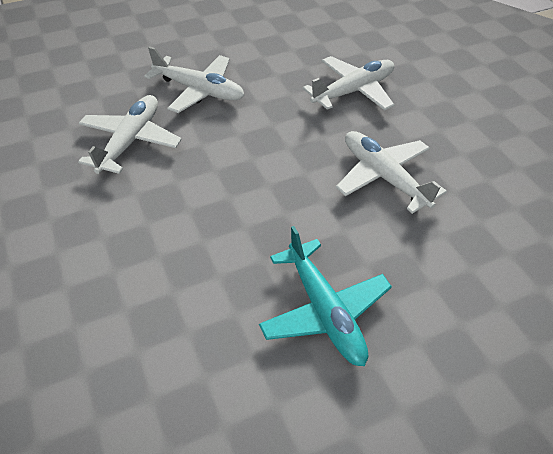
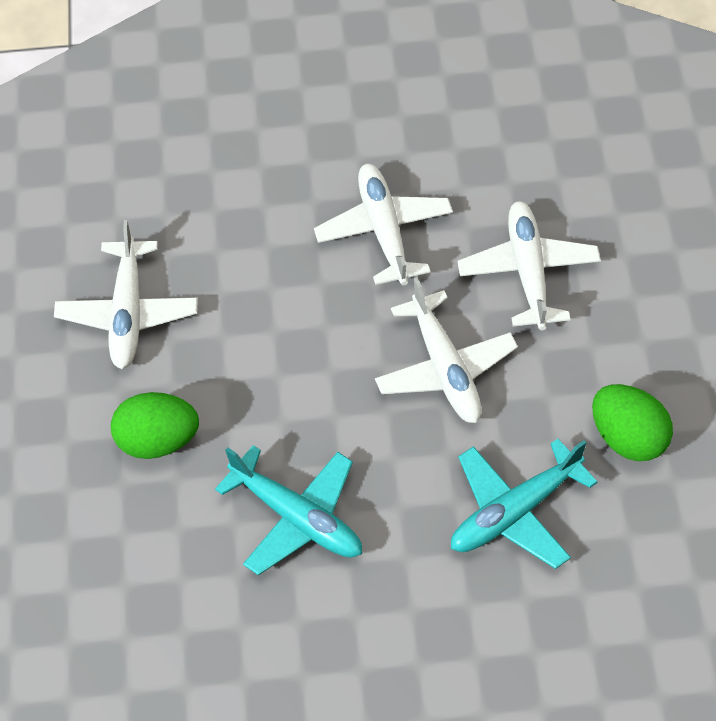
green egg: 0 -> 2
turquoise plane: 1 -> 2

